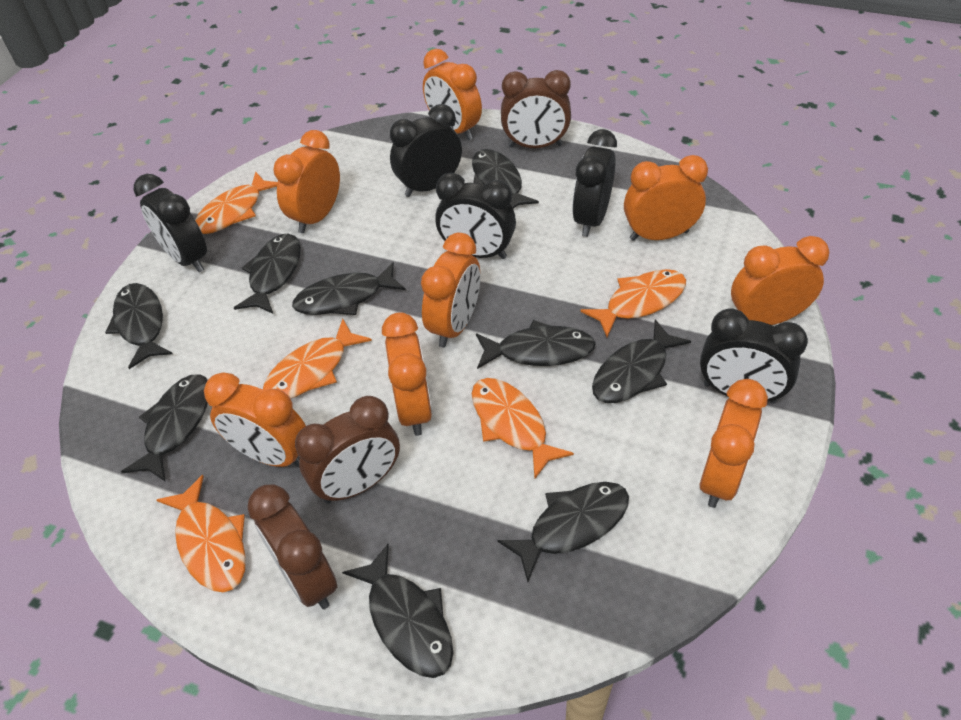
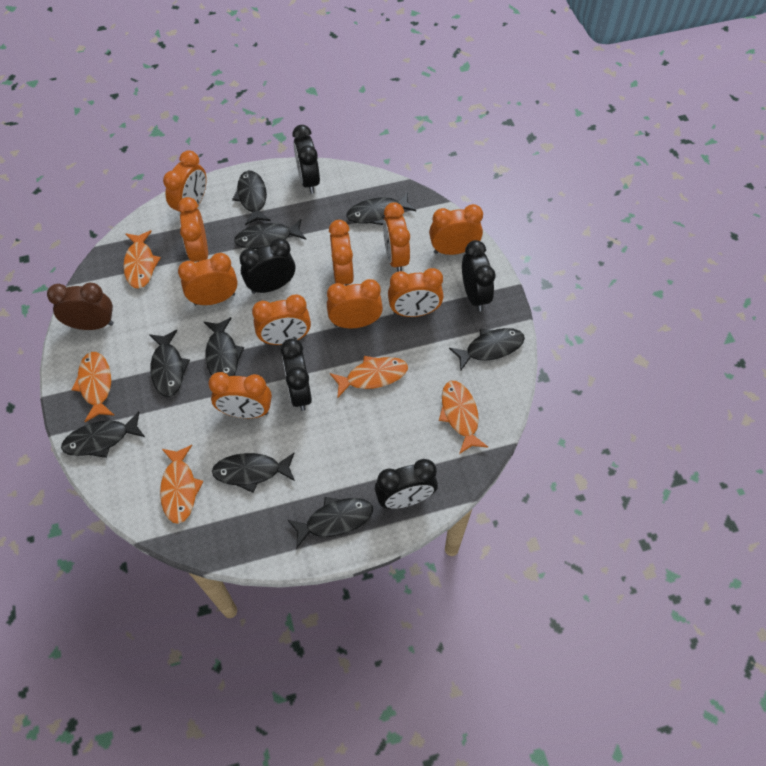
brown clock: 3 -> 1
orange clock: 8 -> 10

